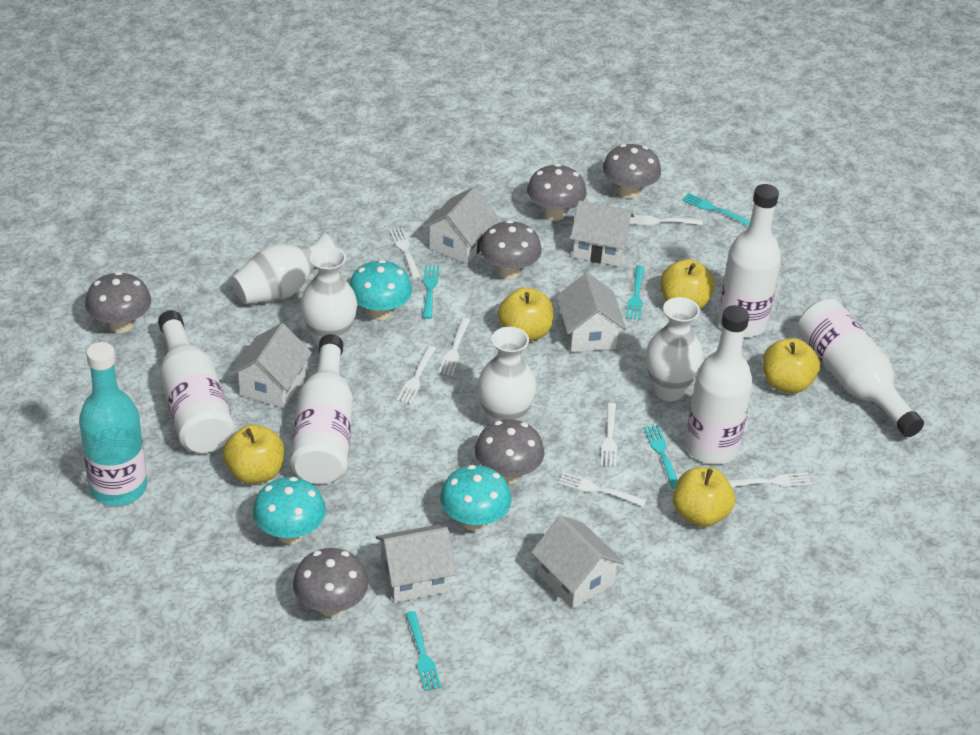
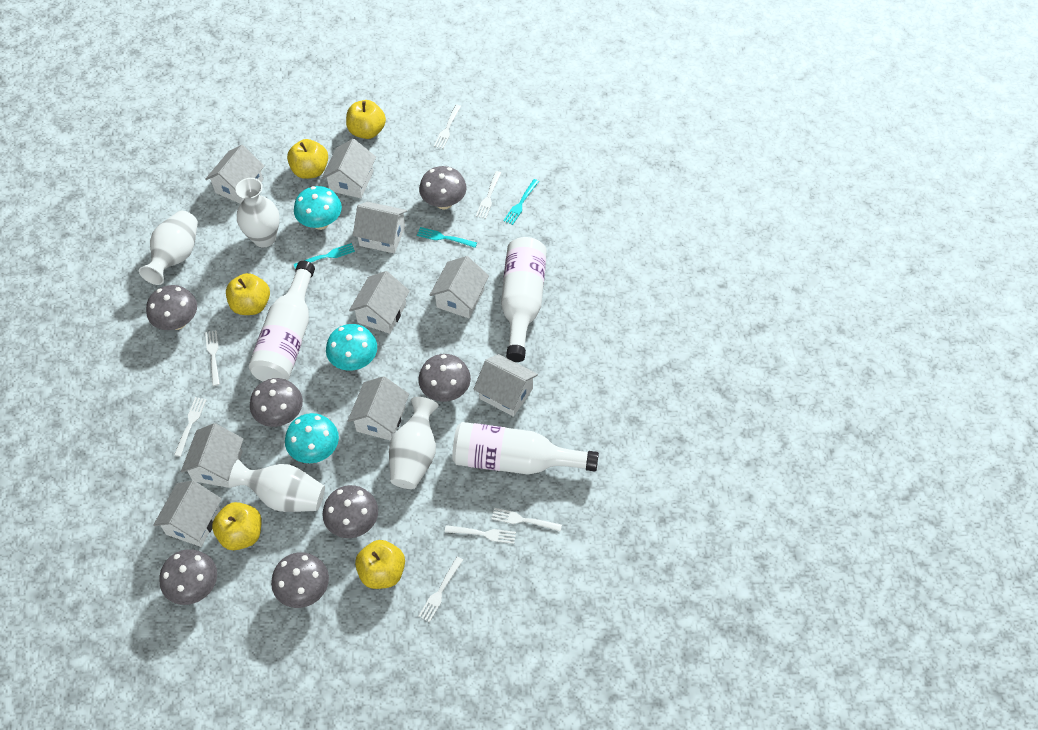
grey mushroom: 6 -> 7
turquoise bottle: 1 -> 0
turquoise fork: 5 -> 3
white bottle: 5 -> 3
white house: 6 -> 9

